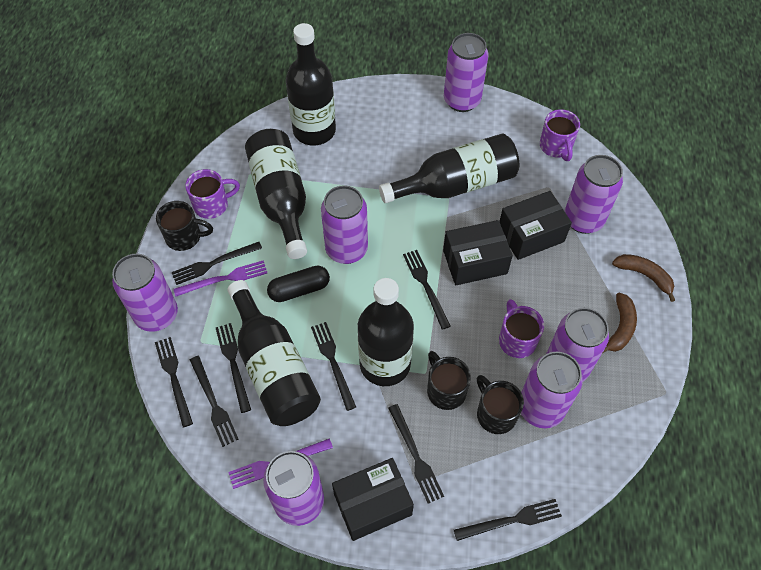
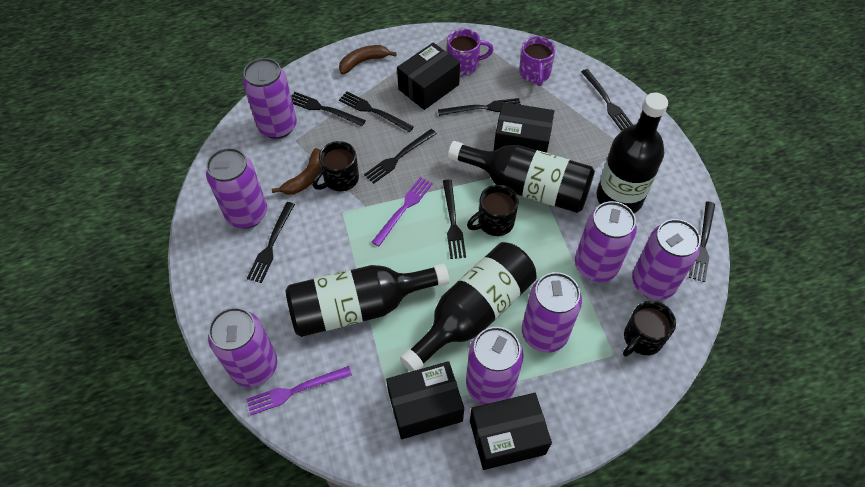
black bottle: 5 -> 4
black box: 3 -> 4
black capsule: 1 -> 0
purple mug: 3 -> 2

